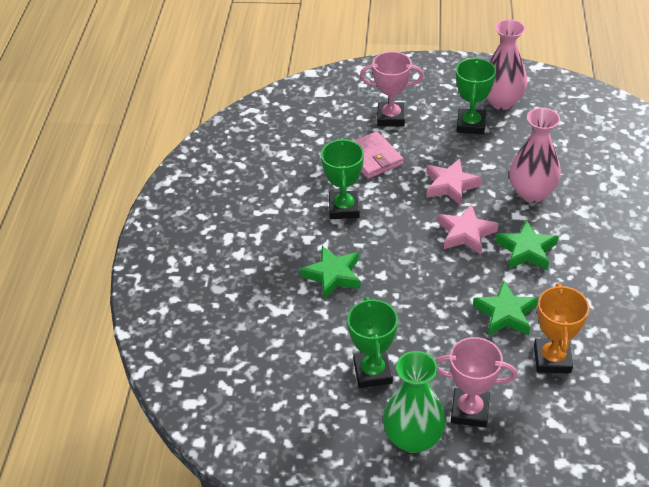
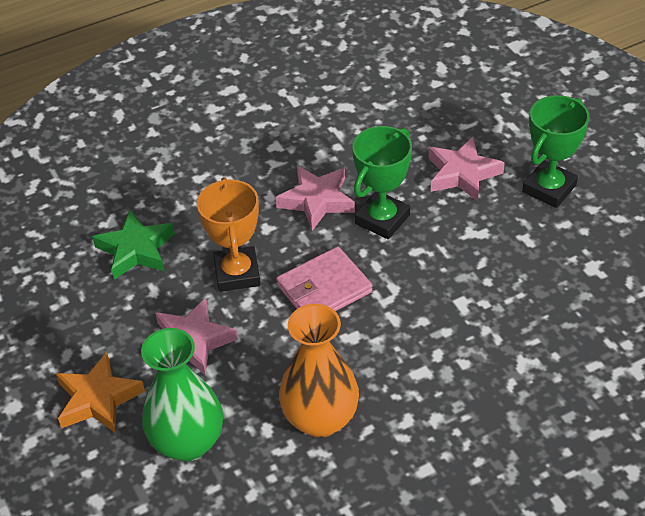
green star: 3 -> 1
green trophy: 3 -> 2
orange star: 0 -> 1
orange vase: 0 -> 1
pink star: 2 -> 3
pink trophy: 2 -> 0
pink vase: 2 -> 0

